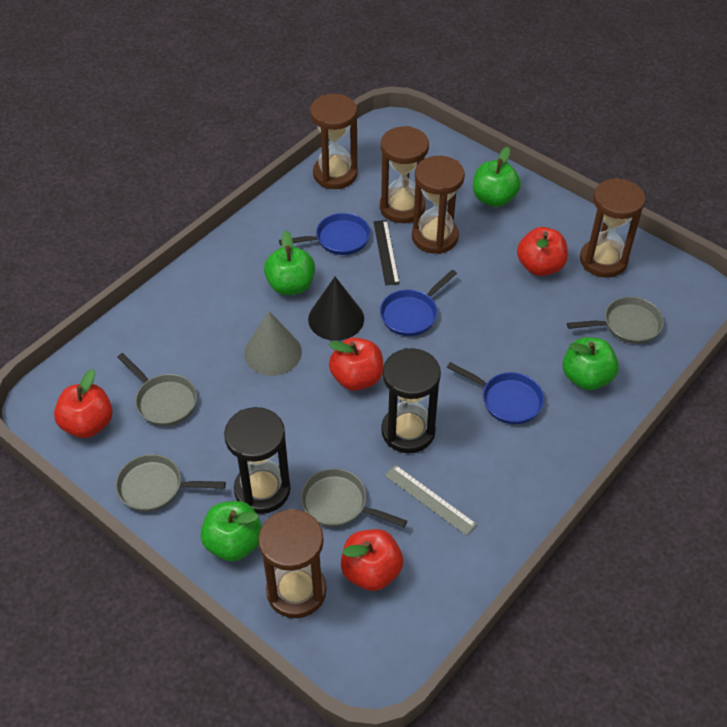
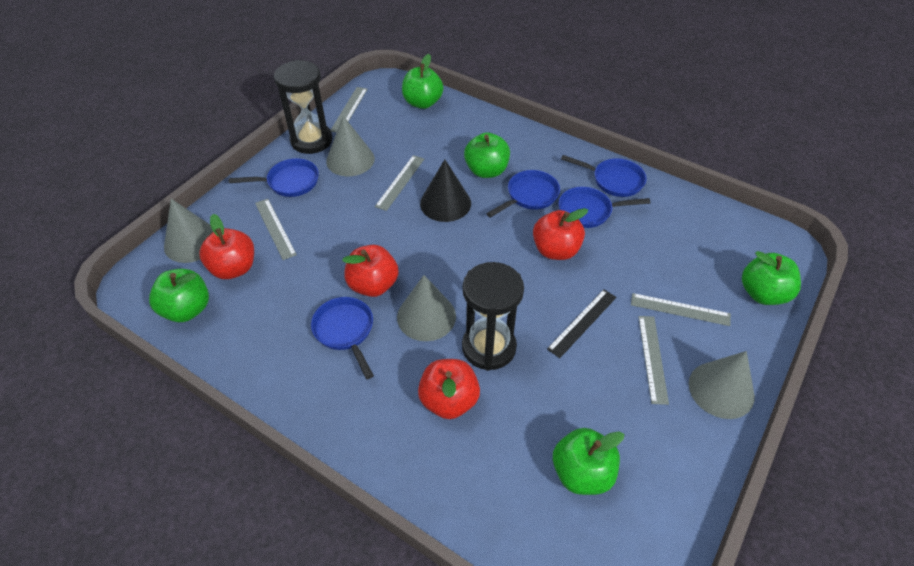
blue pan: 3 -> 5
brown hourglass: 5 -> 0
green apple: 4 -> 5
grey cone: 1 -> 4
grey pan: 4 -> 0
grey ruler: 1 -> 5

